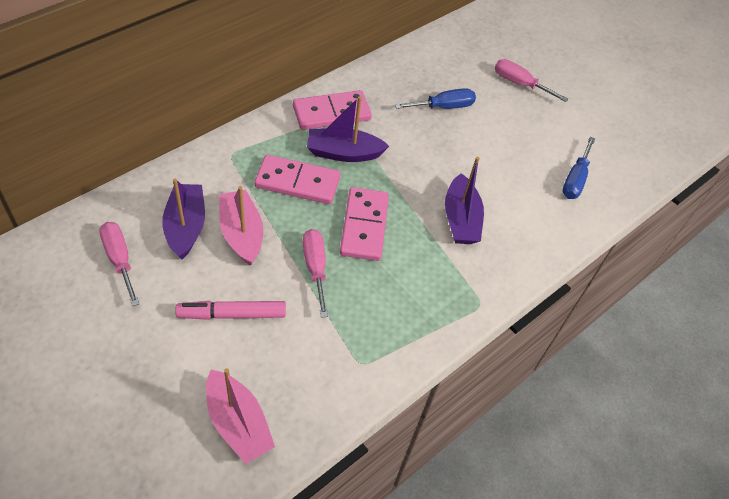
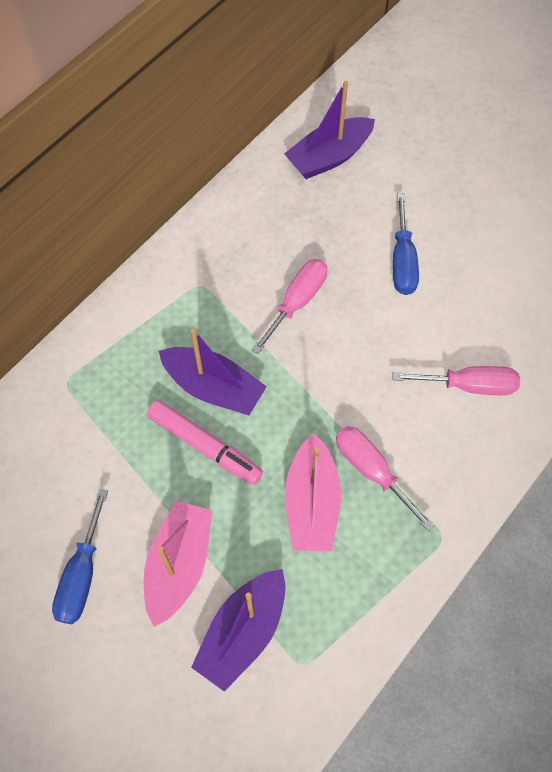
pink domino: 3 -> 0

